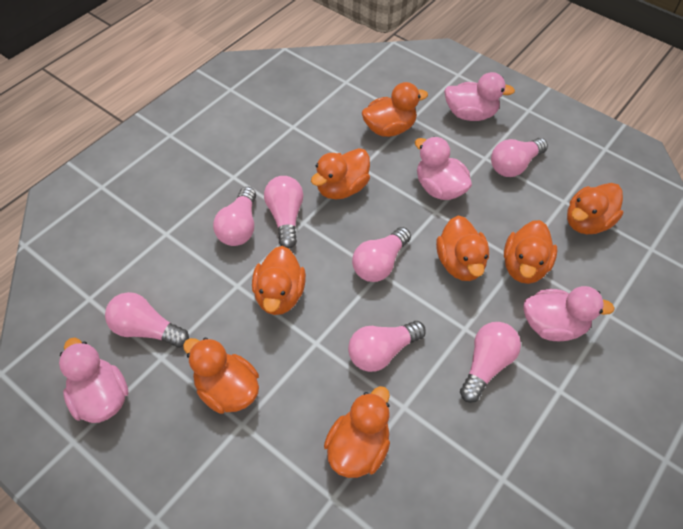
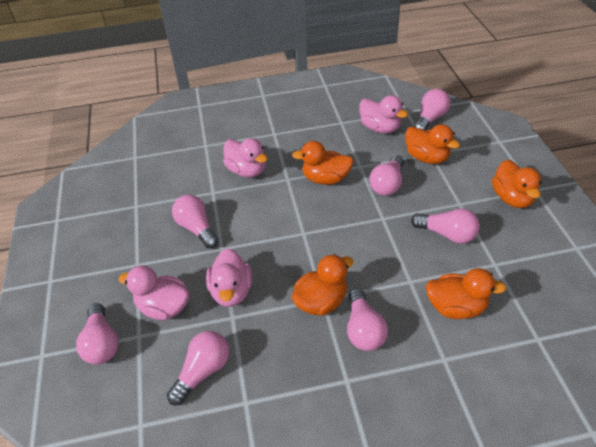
orange duck: 8 -> 5

